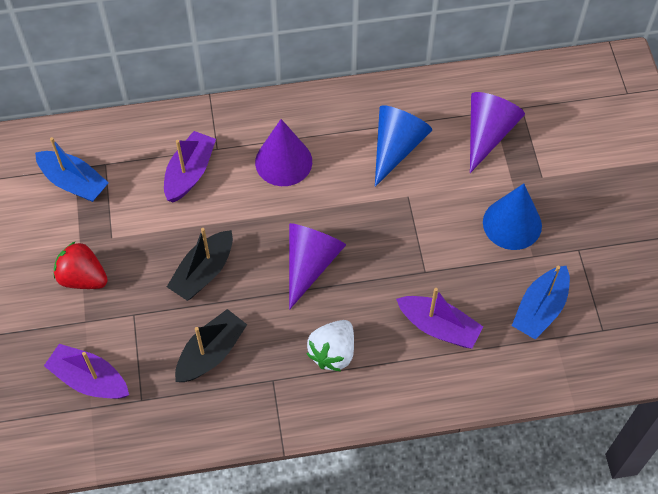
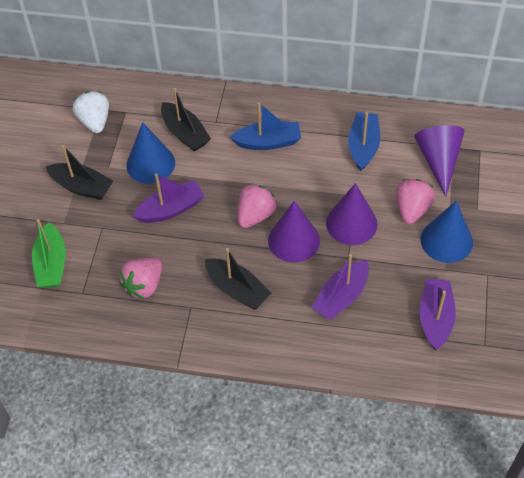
black boat: 2 -> 3
green boat: 0 -> 1
pink strawberry: 0 -> 3
red strawberry: 1 -> 0

